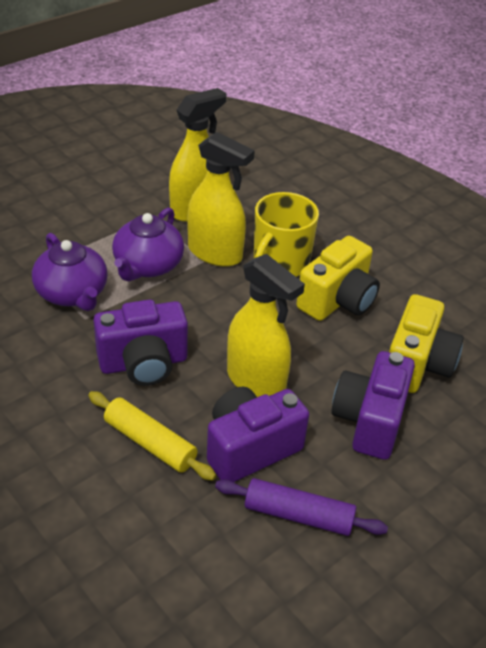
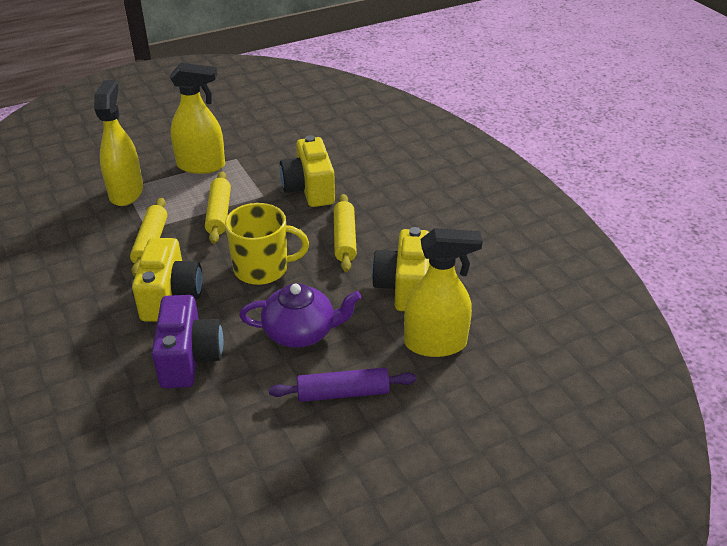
purple camera: 3 -> 1
purple teapot: 2 -> 1
yellow camera: 2 -> 3
yellow rolling pin: 1 -> 3

